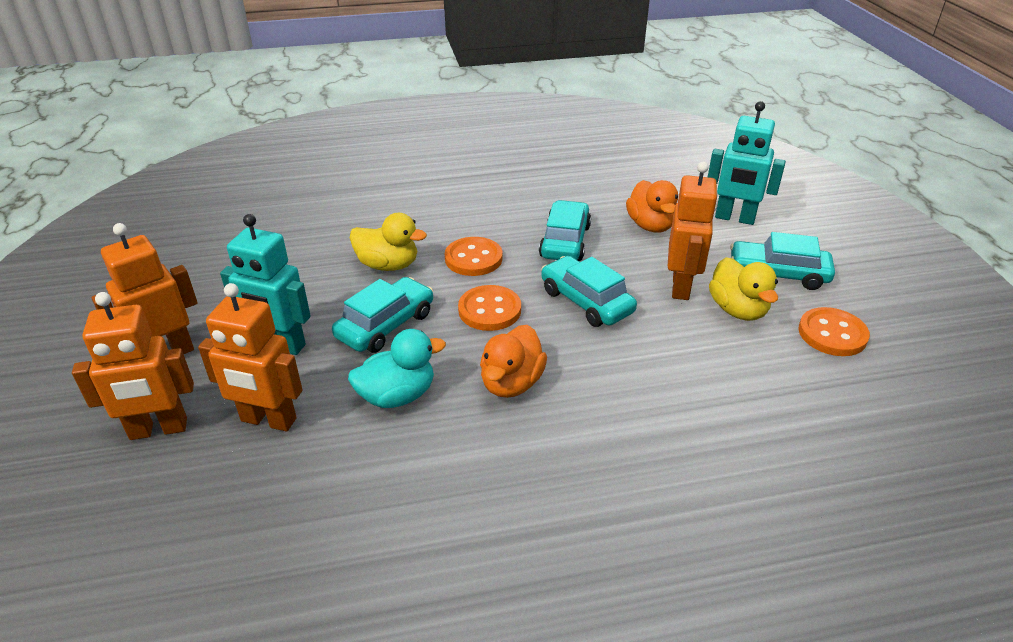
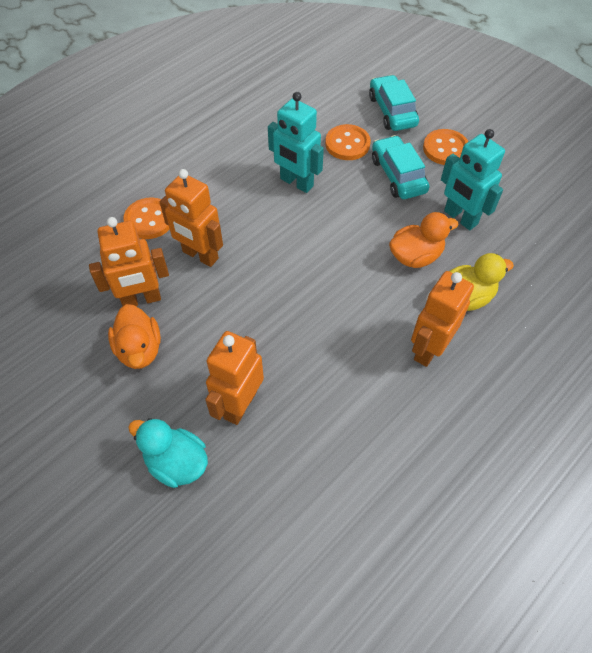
turquoise car: 4 -> 2
yellow duck: 2 -> 1

